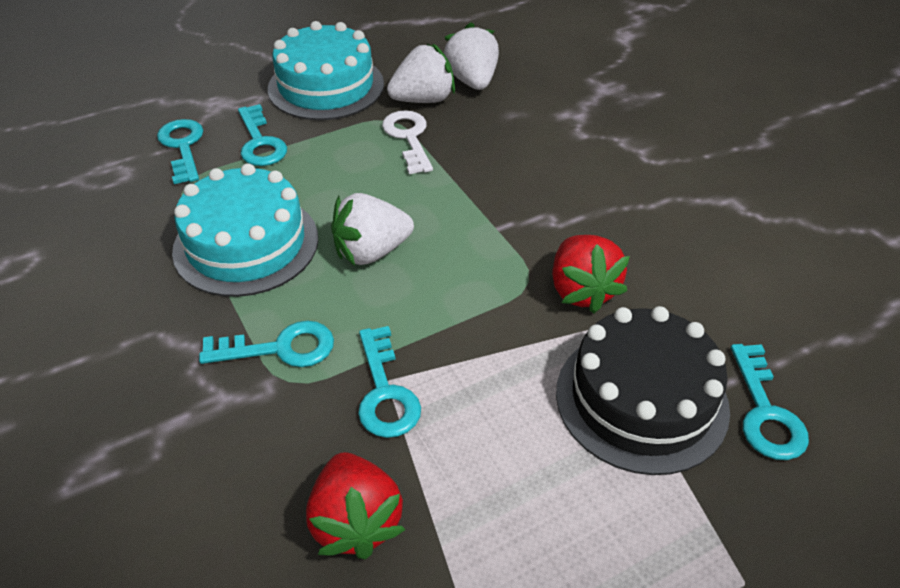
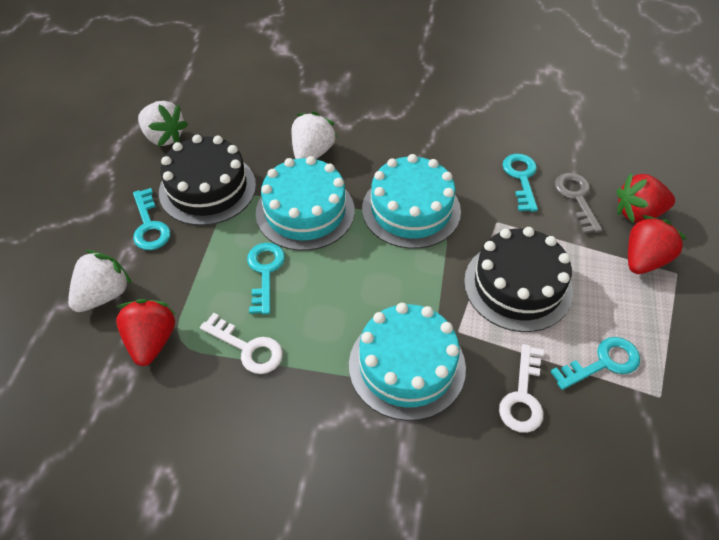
black cake: 1 -> 2
grey key: 0 -> 1
red strawberry: 2 -> 3
turquoise cake: 2 -> 3
turquoise key: 5 -> 4
white key: 1 -> 2

